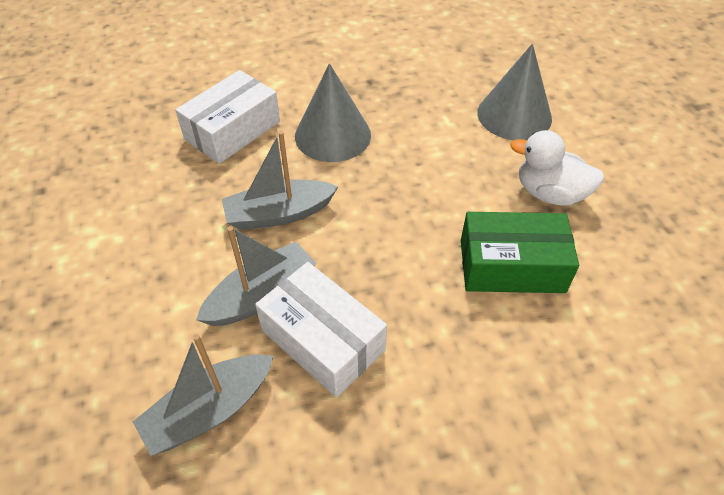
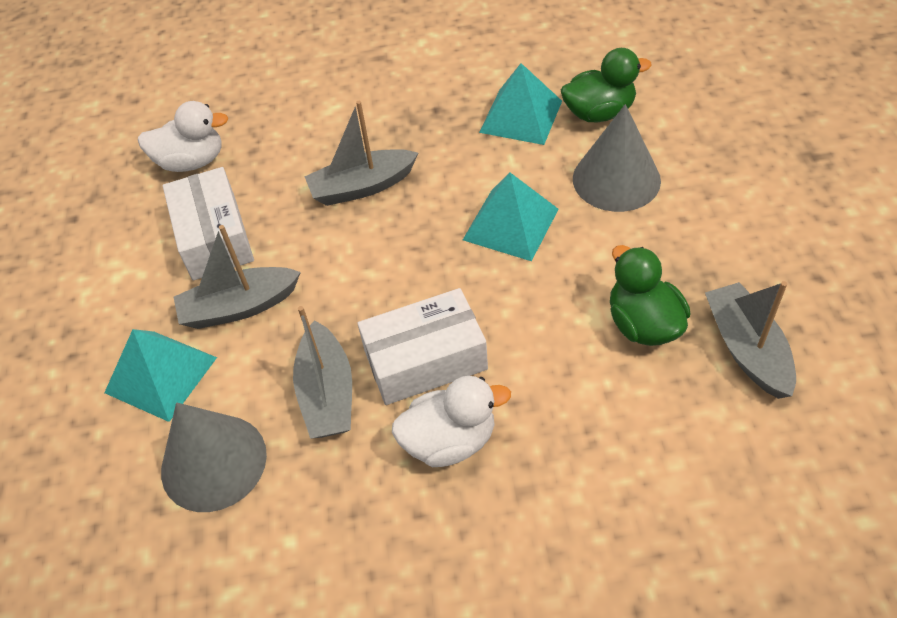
green box: 1 -> 0
green duck: 0 -> 2
grey boat: 3 -> 4
turquoise pyramid: 0 -> 3
white duck: 1 -> 2

